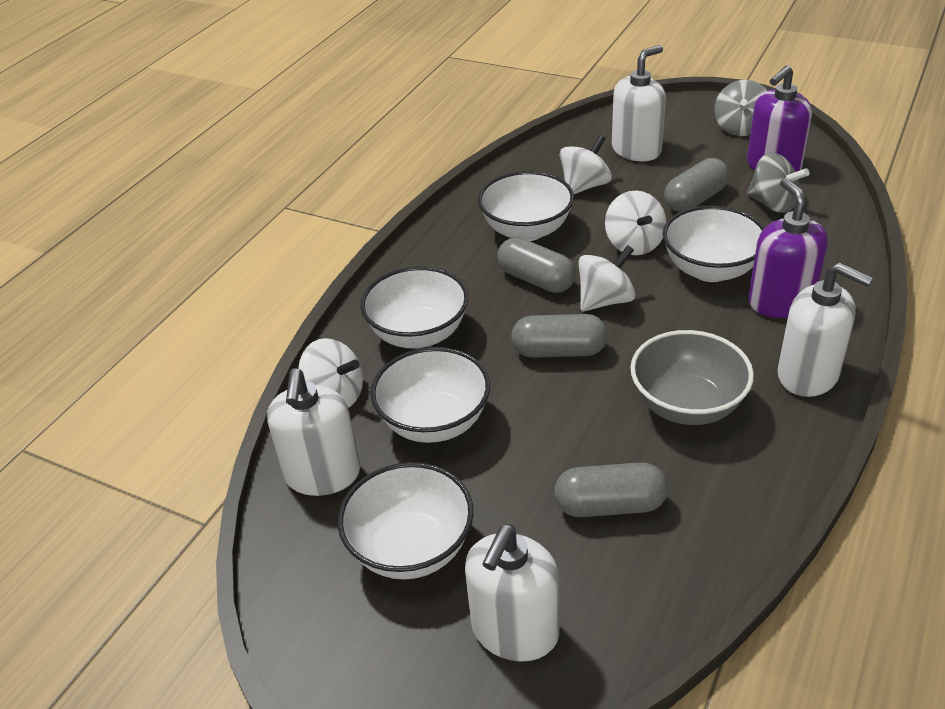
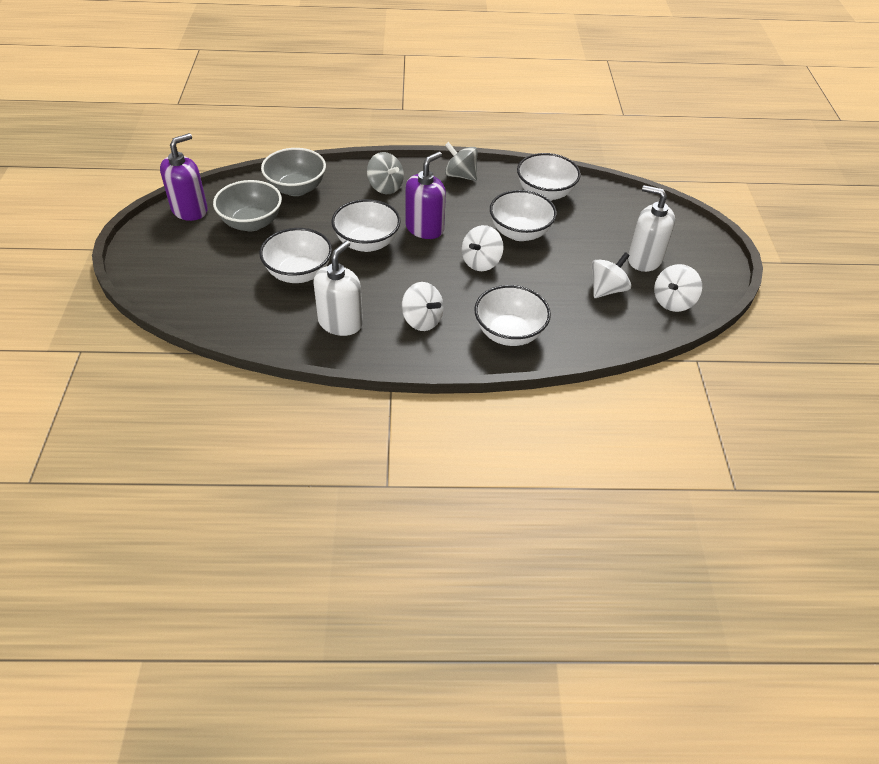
grey bowl: 1 -> 2
grey capsule: 4 -> 0
white soap dispenser: 4 -> 2

